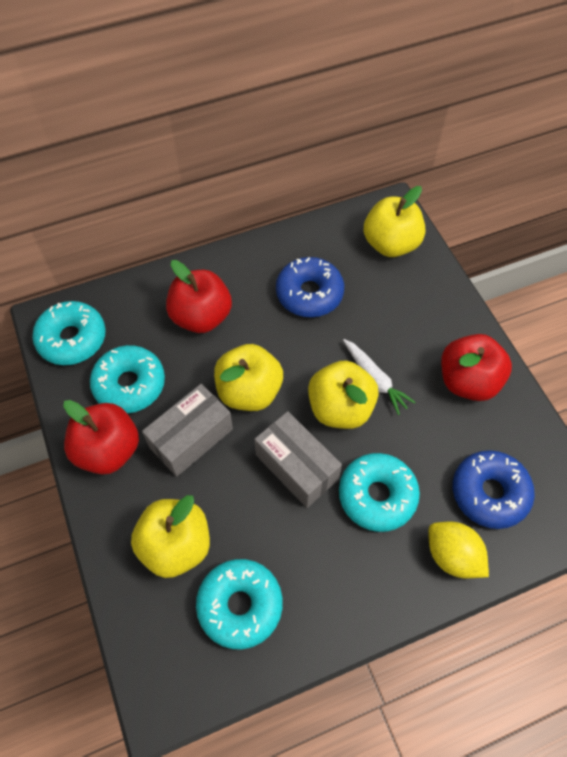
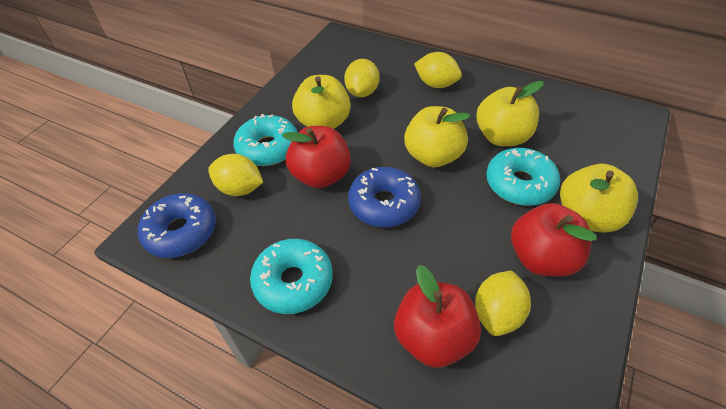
grey box: 2 -> 0
turquoise donut: 4 -> 3
white carrot: 1 -> 0
yellow lemon: 1 -> 4

